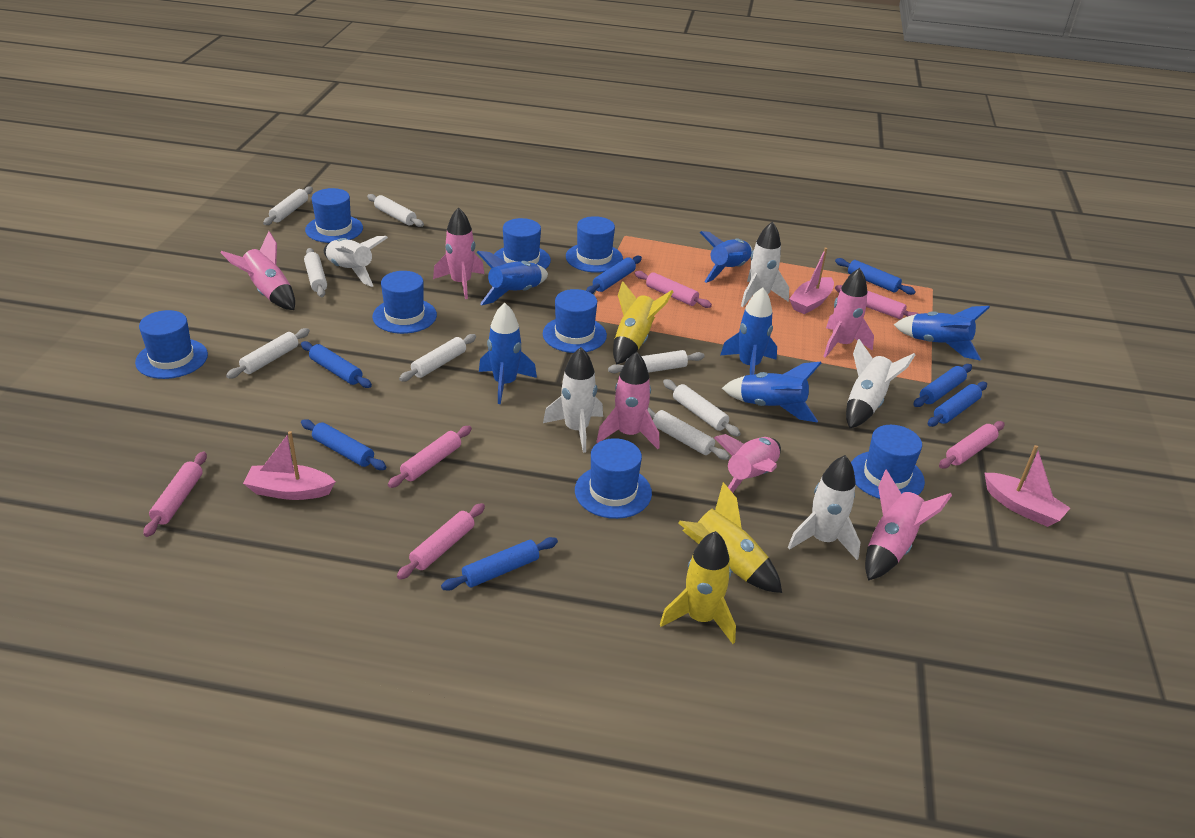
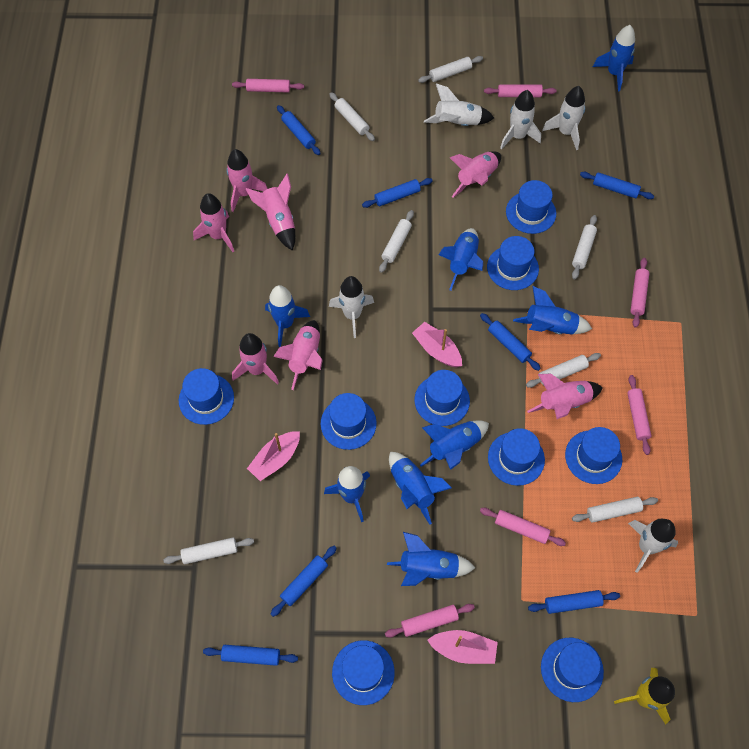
blue hat: 8 -> 9
blue rocket: 6 -> 8
pink rocket: 6 -> 7
white rolling pin: 8 -> 7
yellow rocket: 3 -> 1

